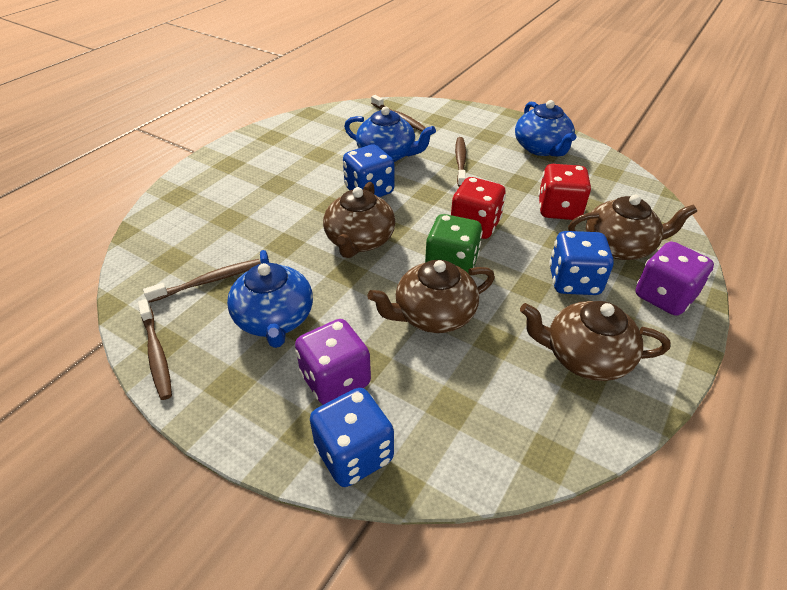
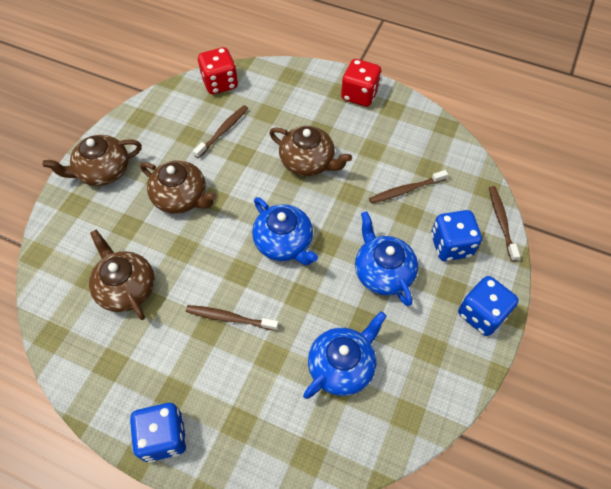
green dice: 1 -> 0
purple dice: 2 -> 0

